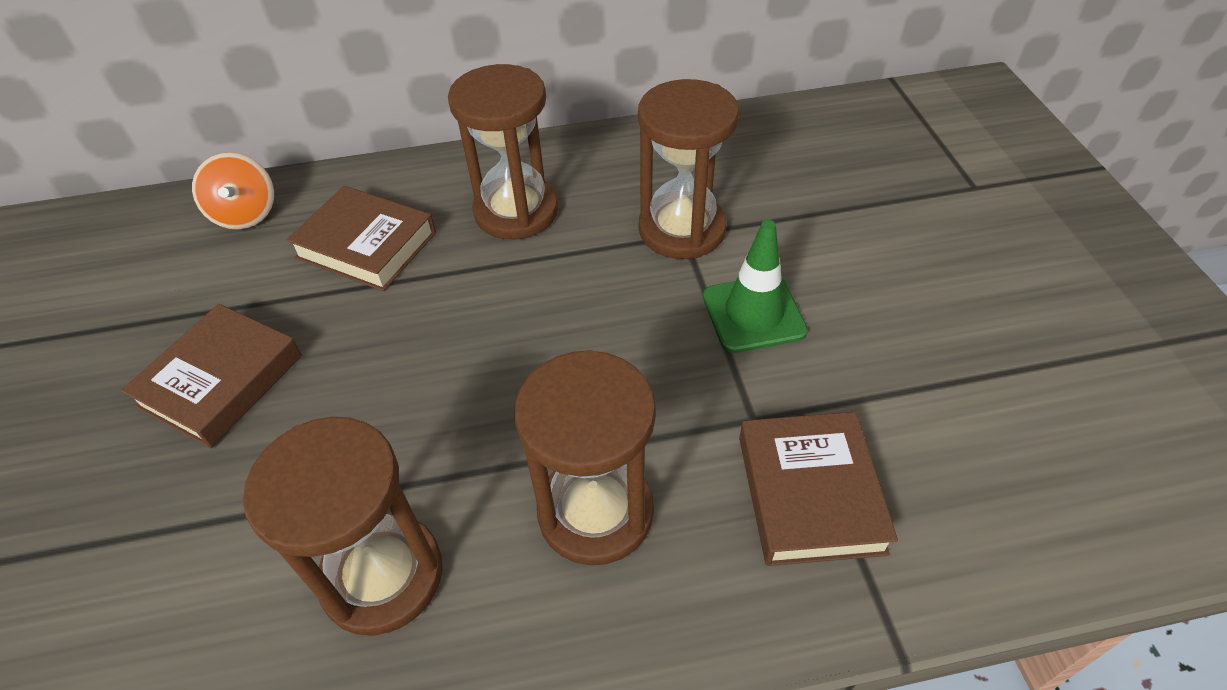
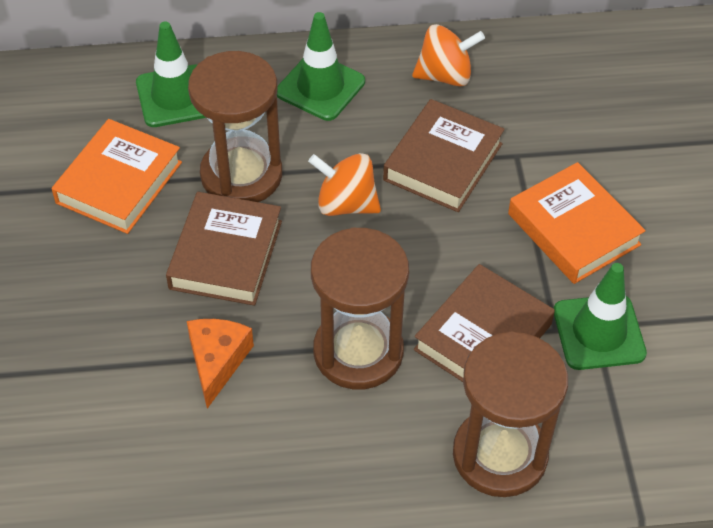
brown hourglass: 4 -> 3
green traffic cone: 1 -> 3
orange book: 0 -> 2
orange cheese: 0 -> 1
orange spinning top: 1 -> 2

